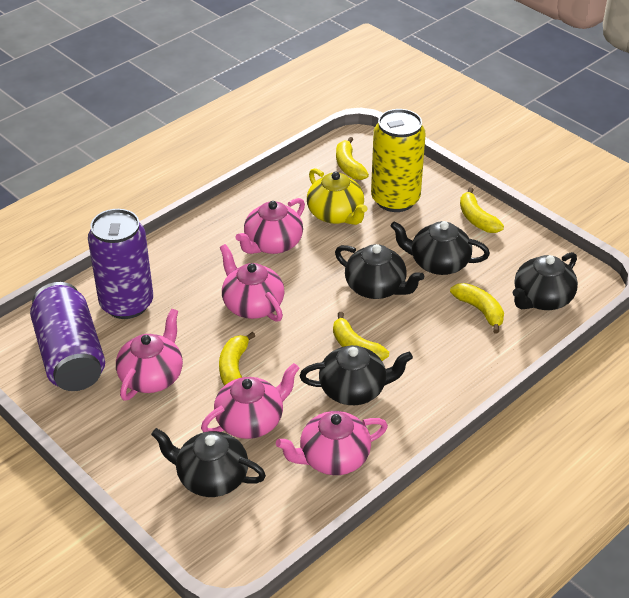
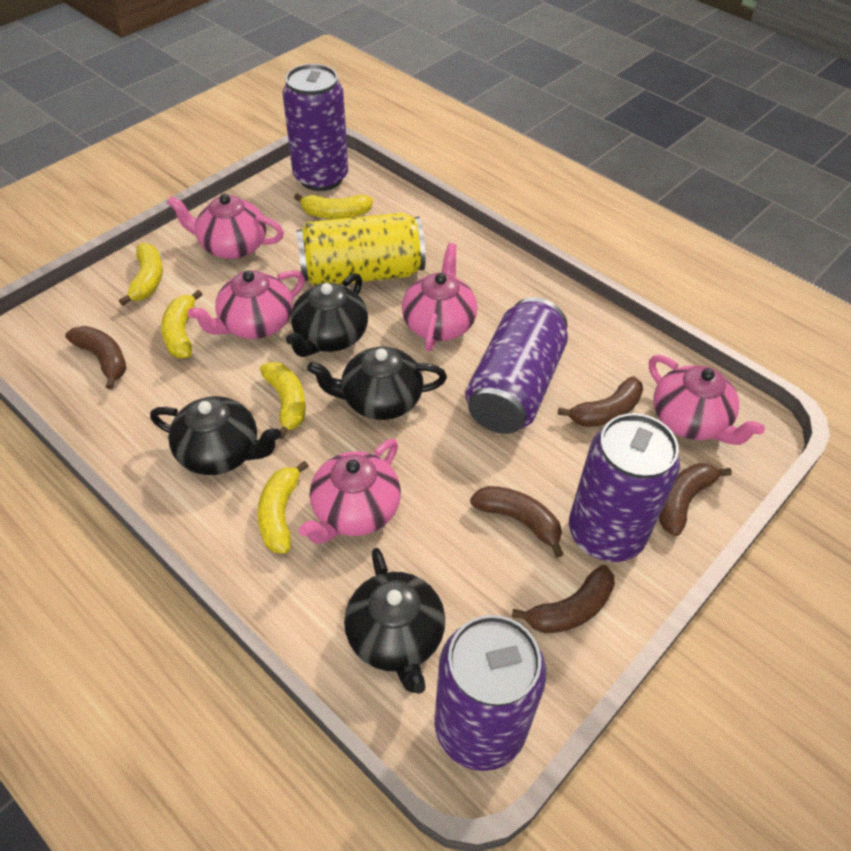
black teapot: 5 -> 4
brown banana: 0 -> 5
purple can: 2 -> 4
yellow teapot: 1 -> 0

